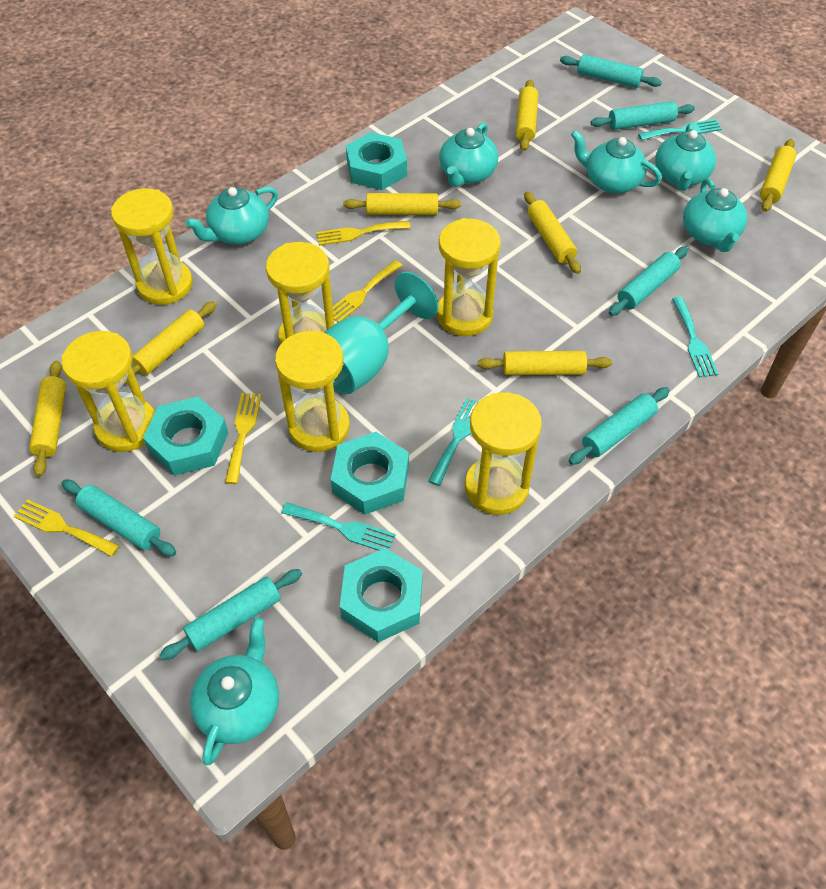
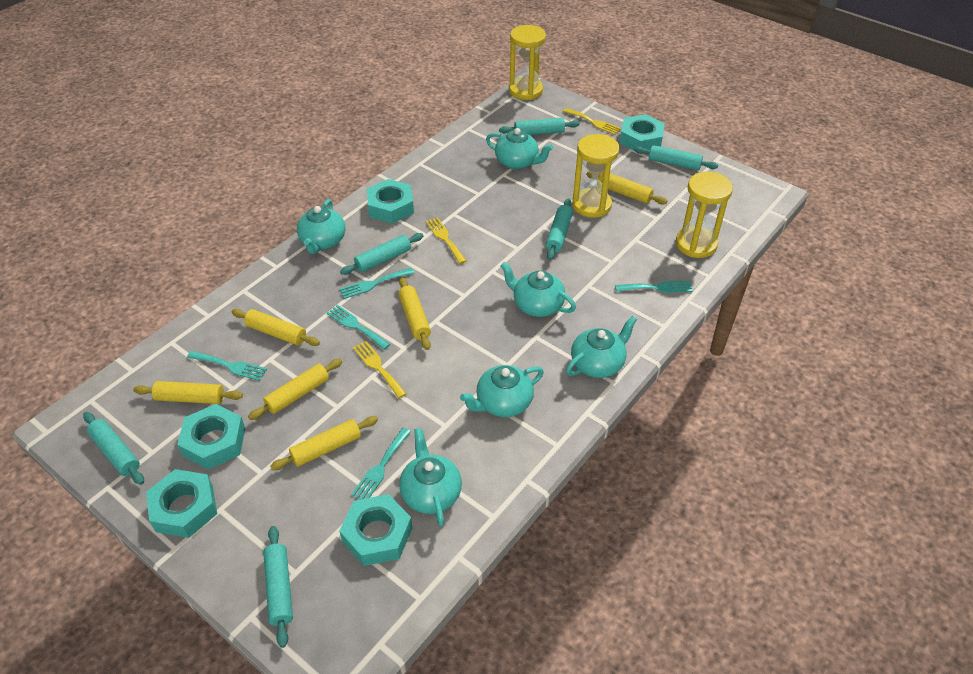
turquoise fork: 4 -> 5
turquoise goblet: 1 -> 0
turquoise nut: 4 -> 5
yellow fork: 4 -> 3
yellow hourglass: 6 -> 3
yellow rolling pin: 7 -> 6

